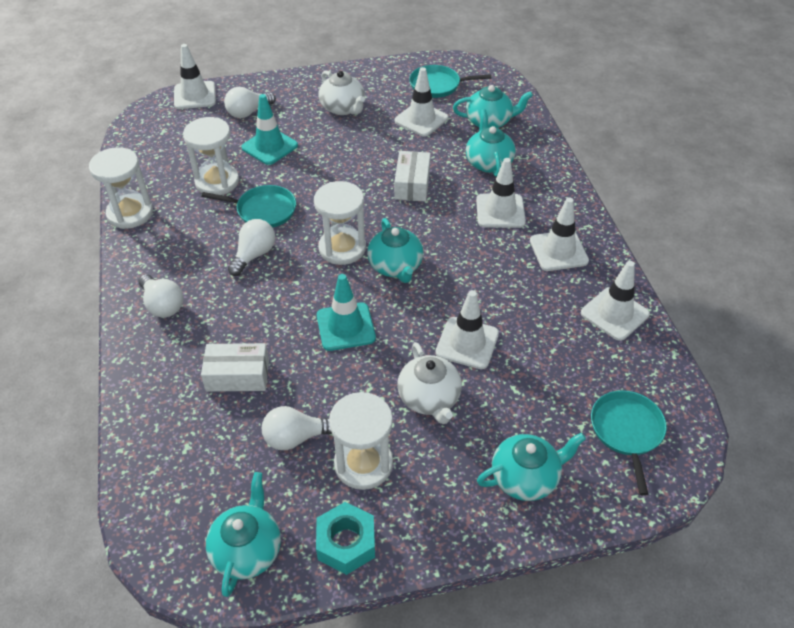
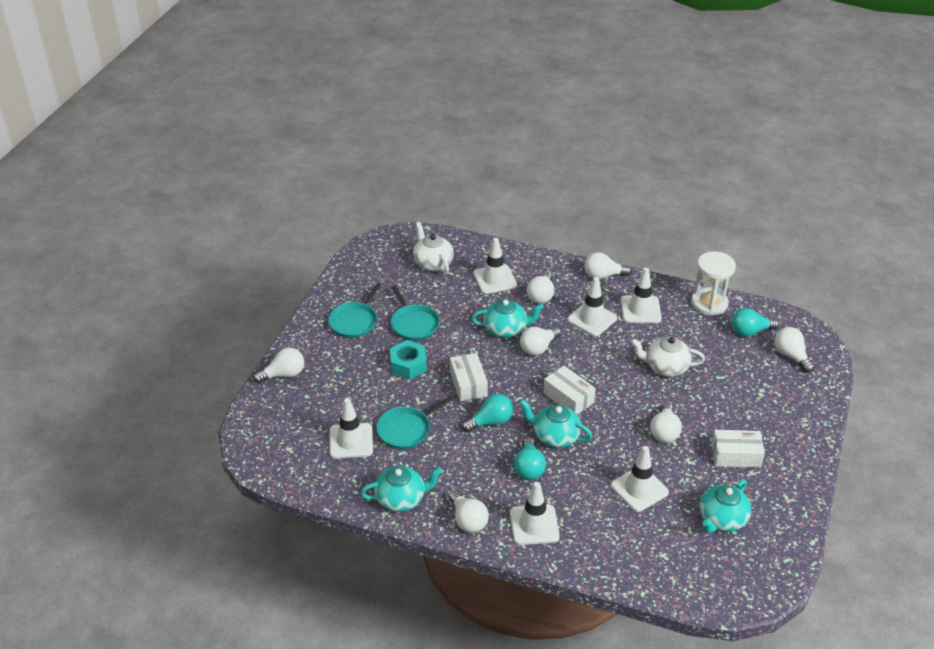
turquoise light bulb: 0 -> 3
turquoise teapot: 5 -> 4
turquoise traffic cone: 2 -> 0
white box: 2 -> 3
white hourglass: 4 -> 1
white light bulb: 4 -> 7

